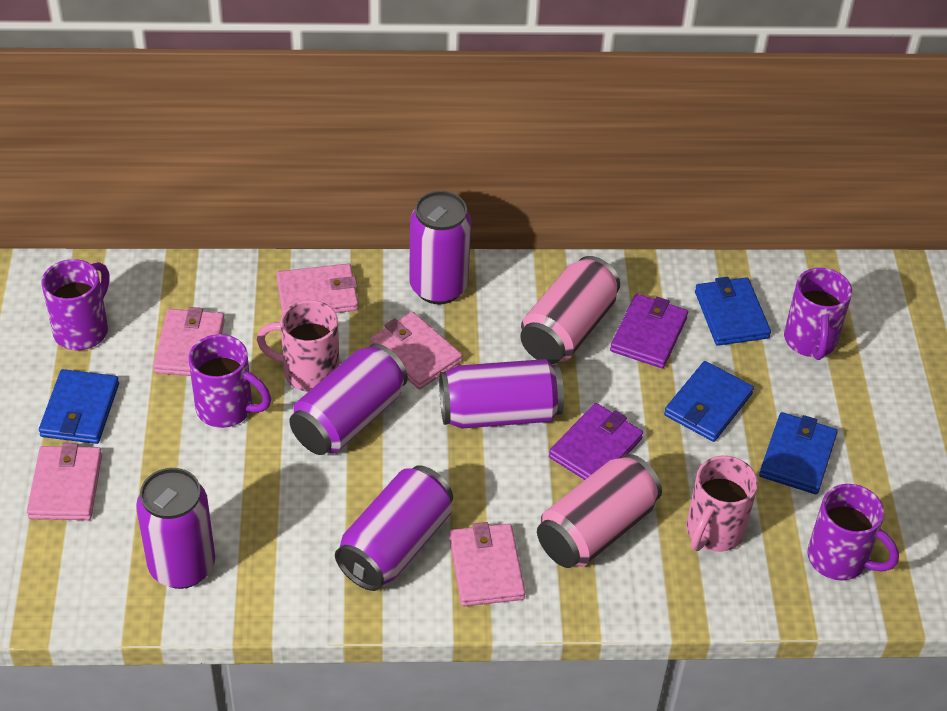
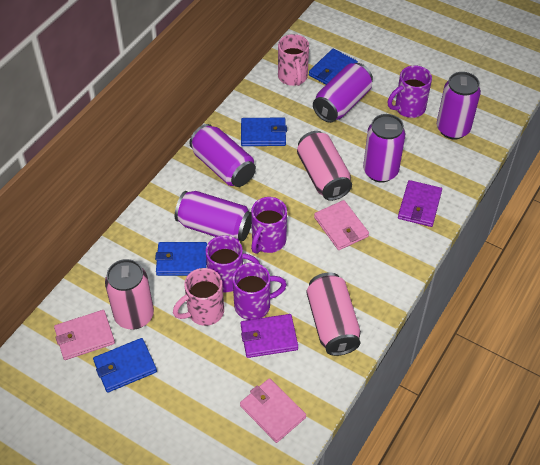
pink can: 2 -> 3
pink wallet: 5 -> 3

